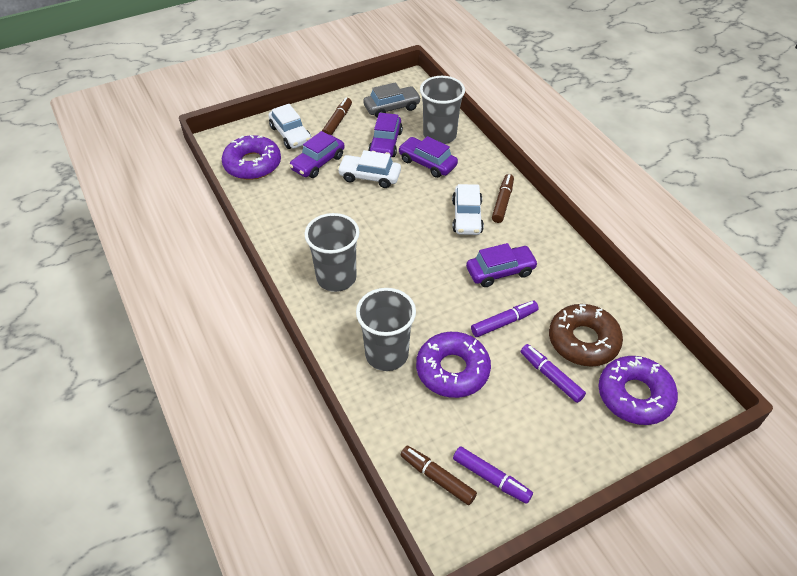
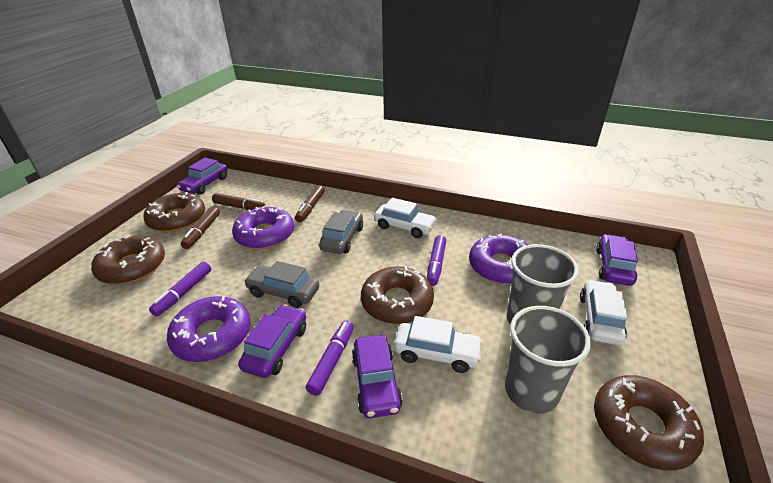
brown donut: 1 -> 4
grey car: 1 -> 2
grey cup: 3 -> 2

